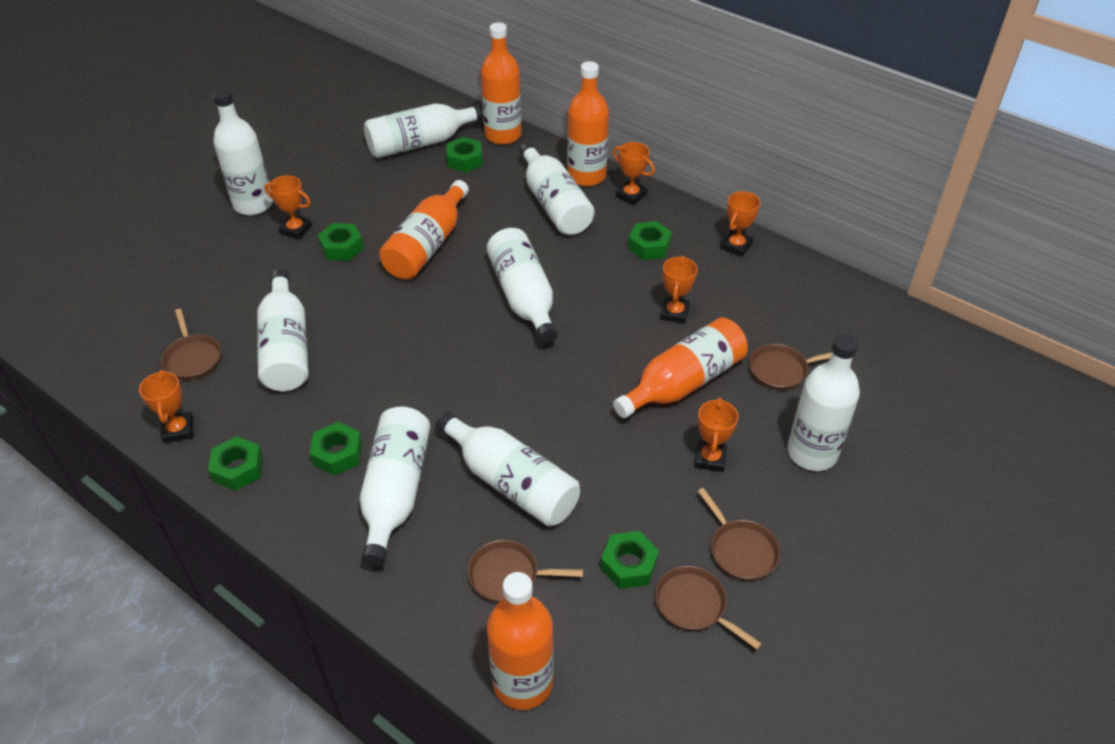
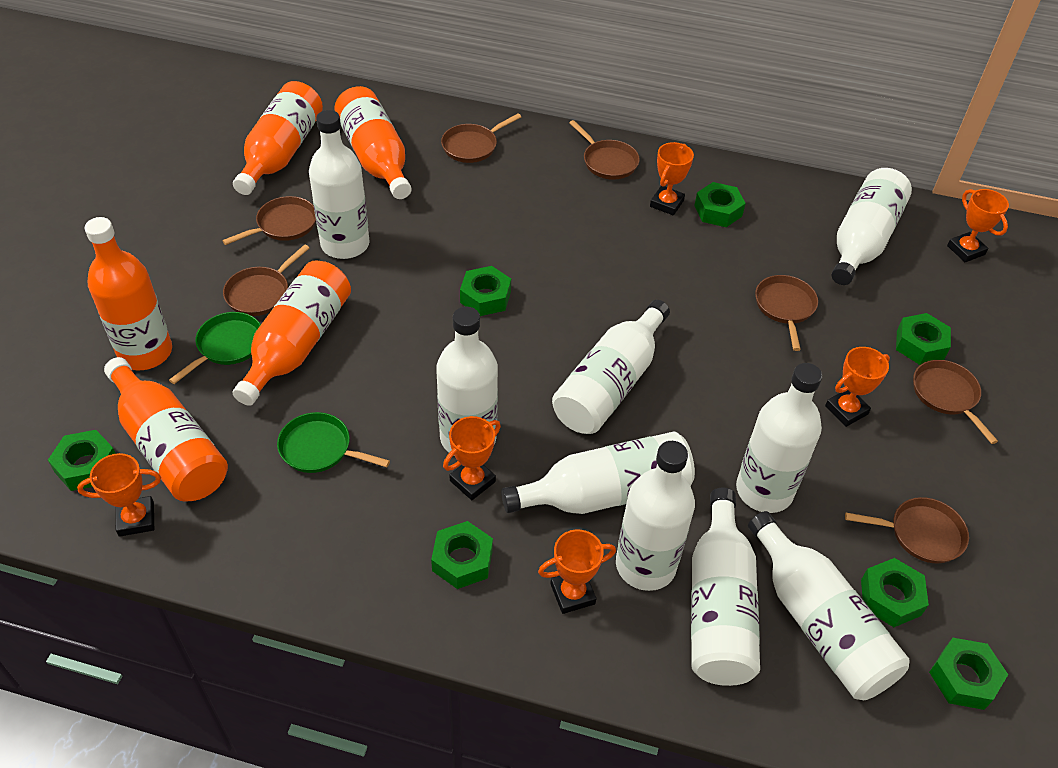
brown pan: 5 -> 7
green nut: 6 -> 7
green pan: 0 -> 2
white bottle: 8 -> 9

